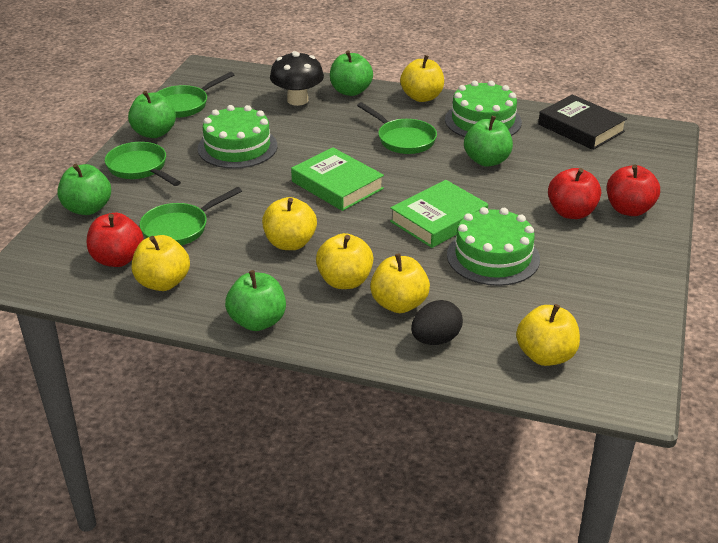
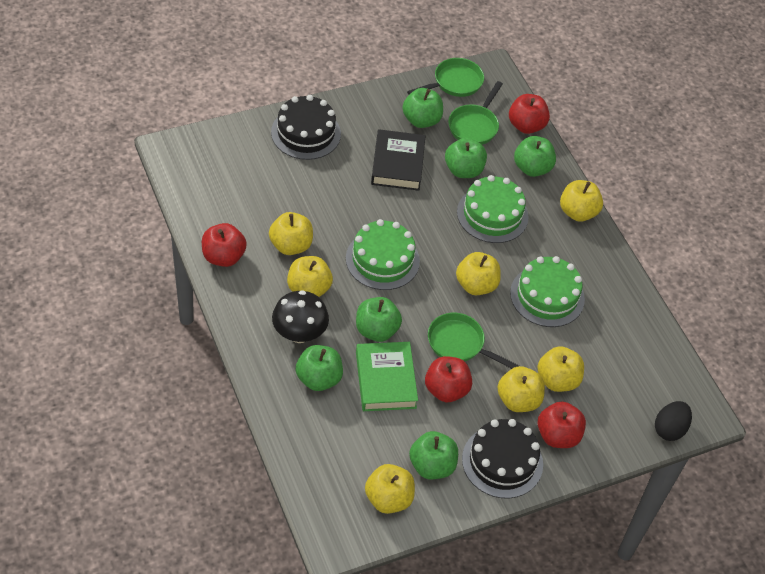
black cake: 0 -> 2
green apple: 5 -> 6
green book: 2 -> 1
green pan: 4 -> 3
red apple: 3 -> 4
yellow apple: 6 -> 7

